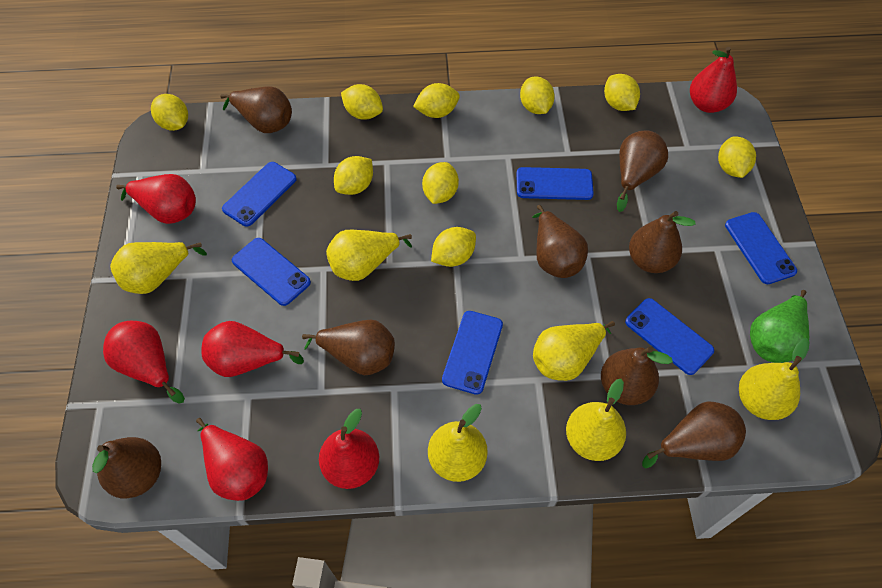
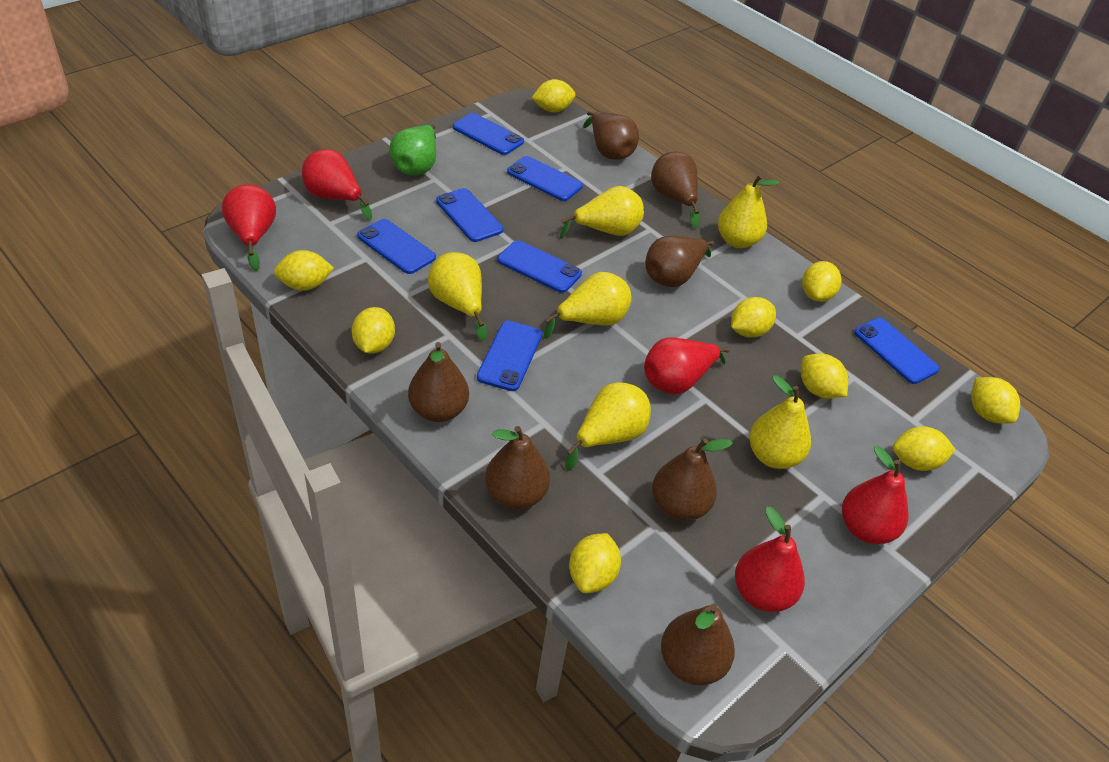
blue phone: 6 -> 7
brown pear: 8 -> 7
red pear: 6 -> 5

